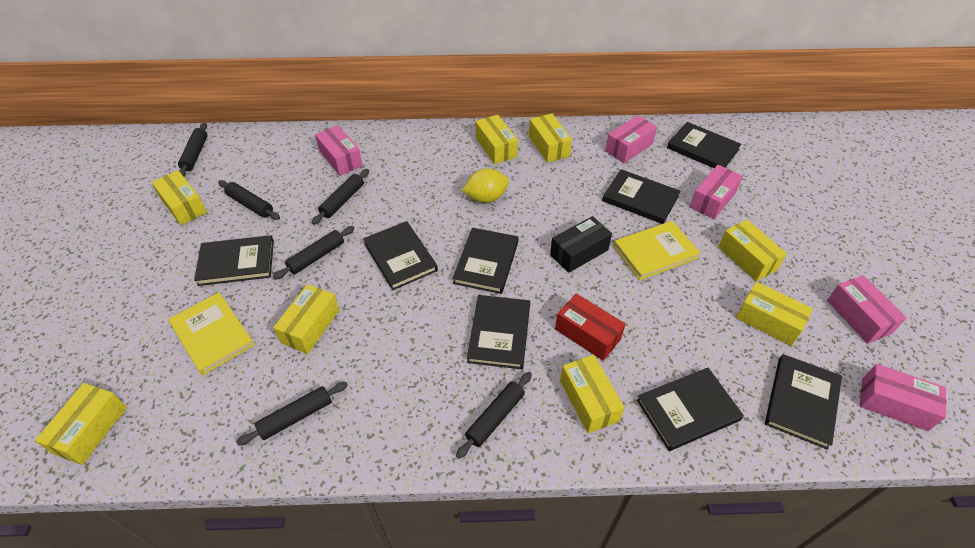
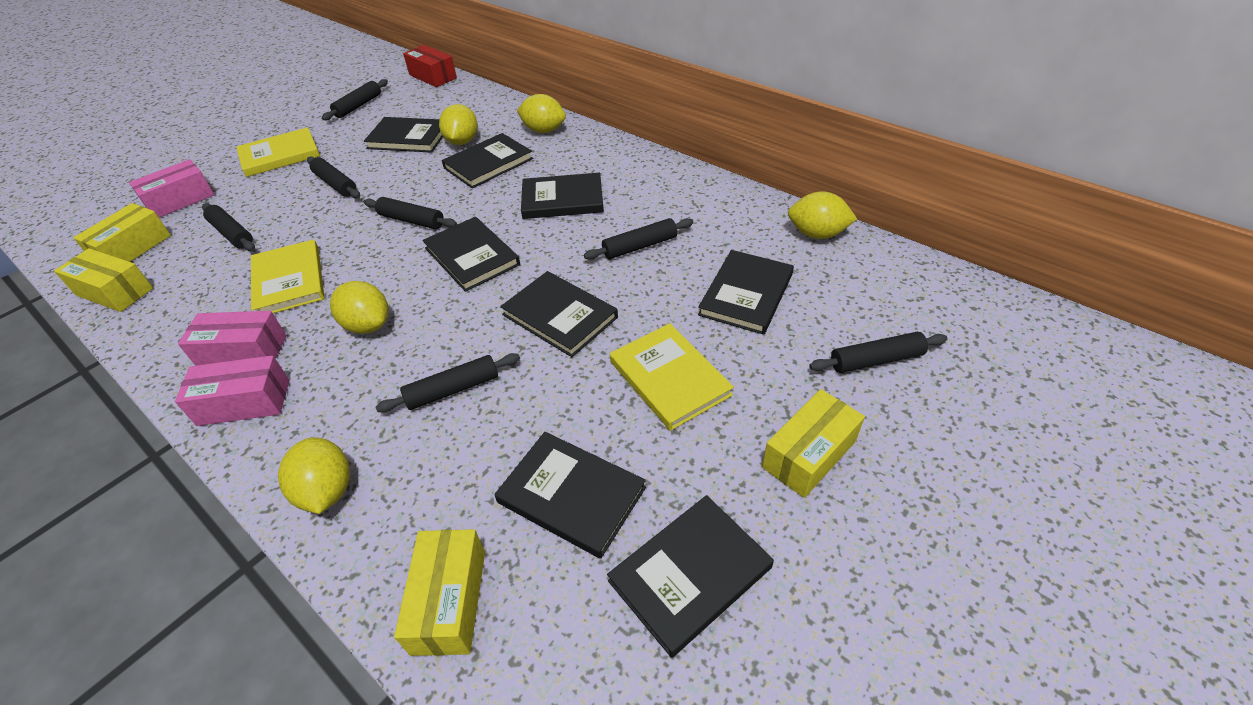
black box: 1 -> 0
black rolling pin: 6 -> 7
pink box: 5 -> 3
yellow book: 2 -> 3
yellow box: 8 -> 4
yellow lemon: 1 -> 5

